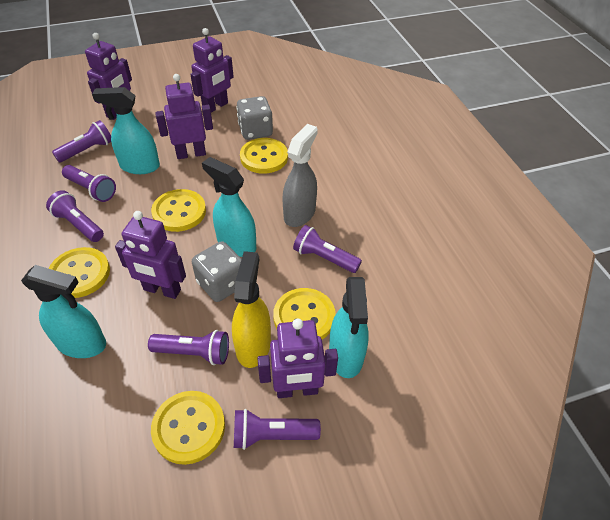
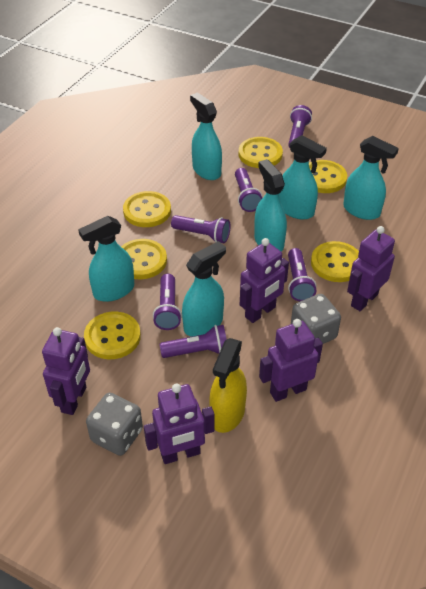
grey spray bottle: 1 -> 0
turquoise spray bottle: 4 -> 6
yellow button: 5 -> 6

